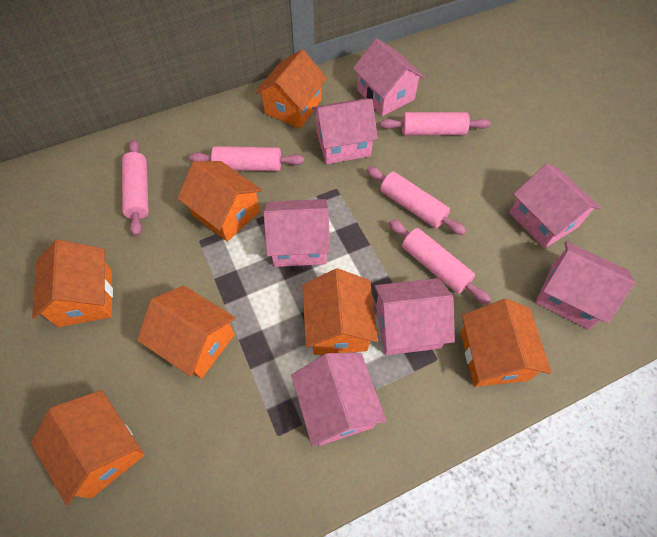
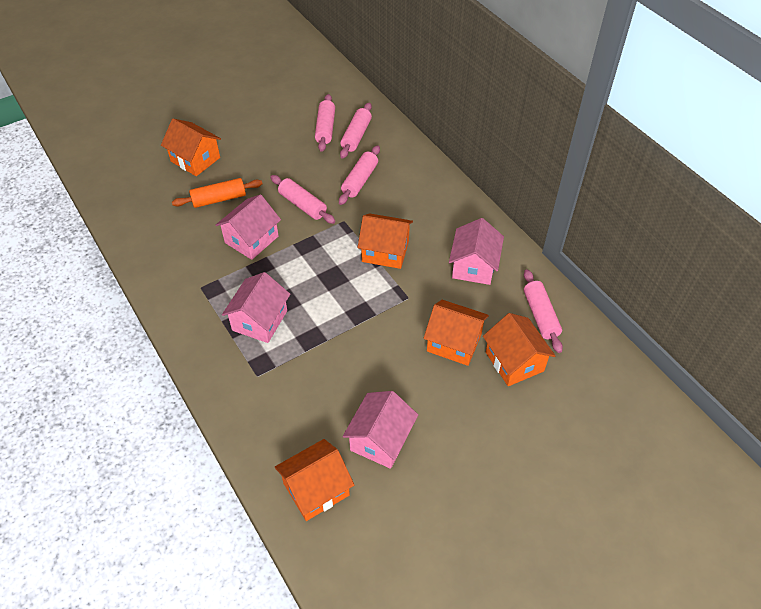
orange house: 7 -> 5
orange rolling pin: 0 -> 1
pink house: 7 -> 4

